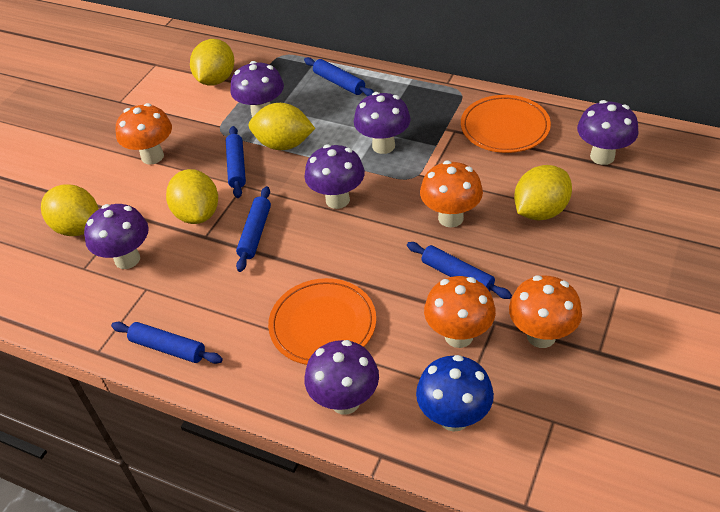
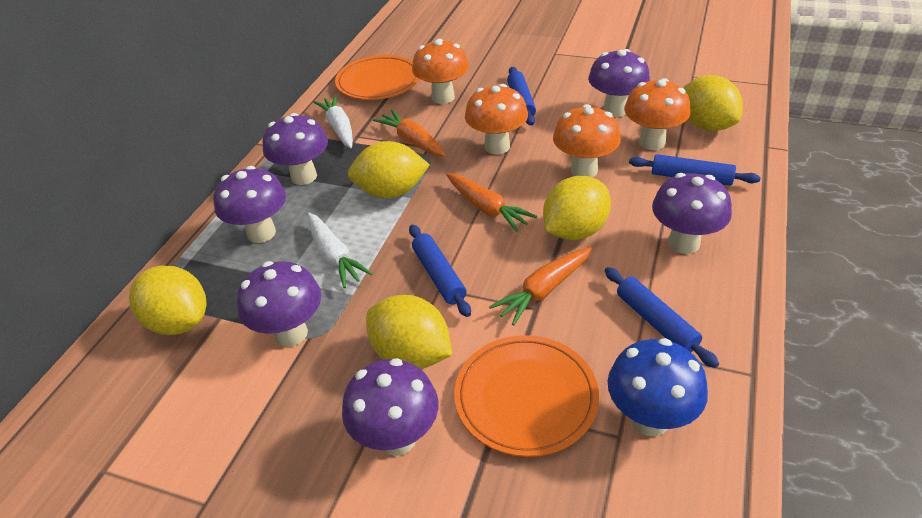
blue rolling pin: 5 -> 4
orange carrot: 0 -> 3
white carrot: 0 -> 2

